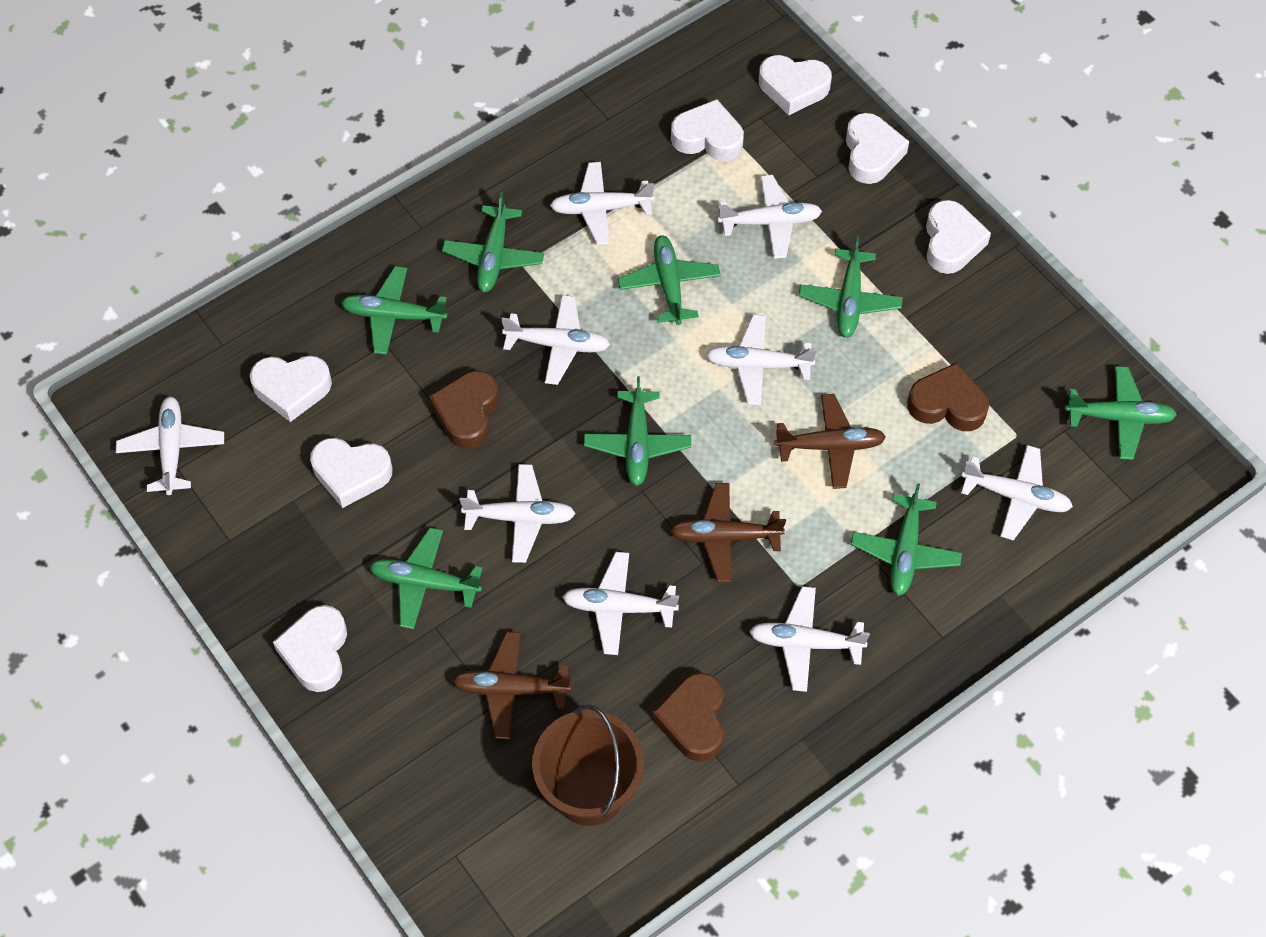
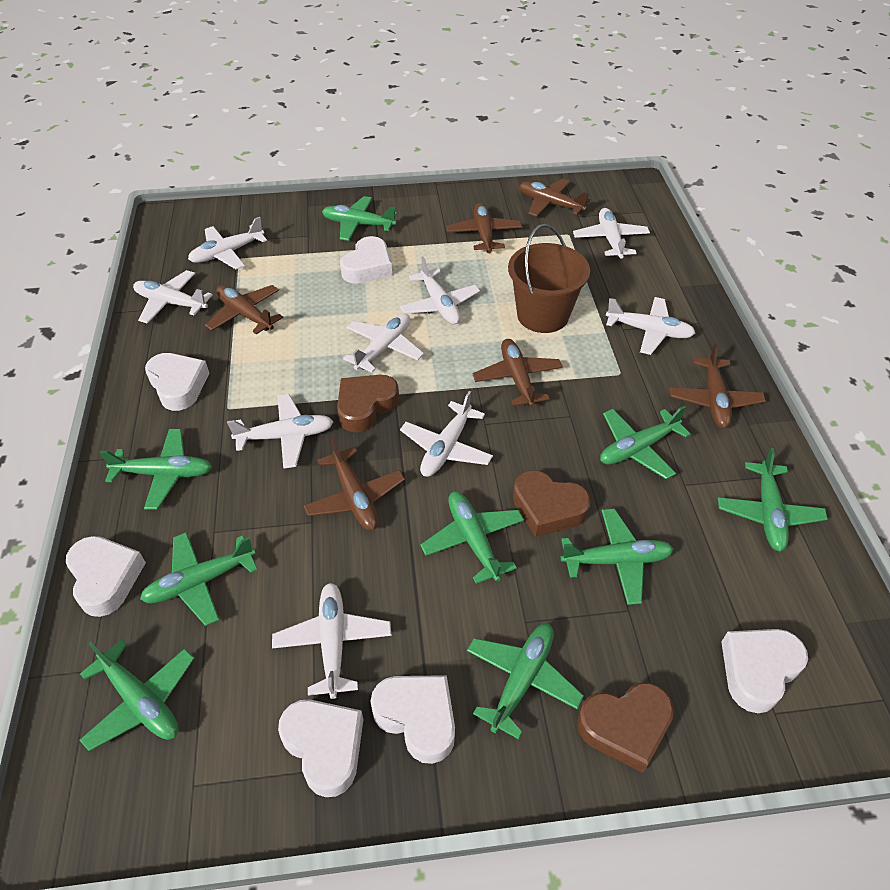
brown plane: 3 -> 6
green plane: 8 -> 9
white heart: 7 -> 6

